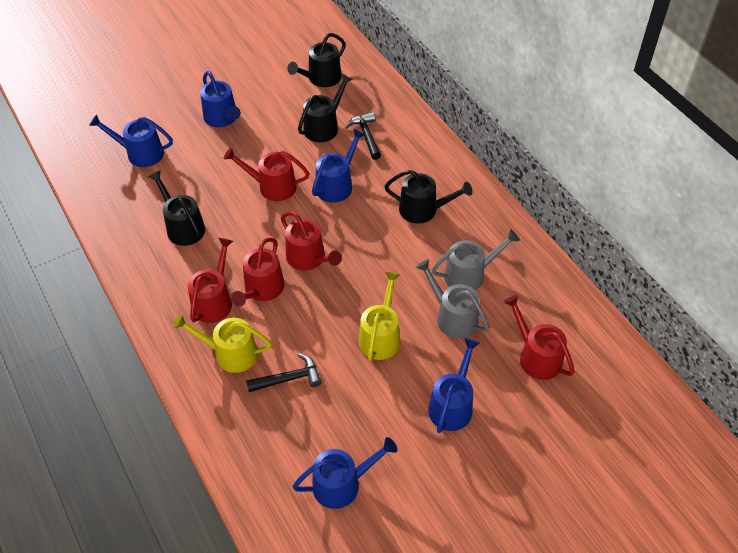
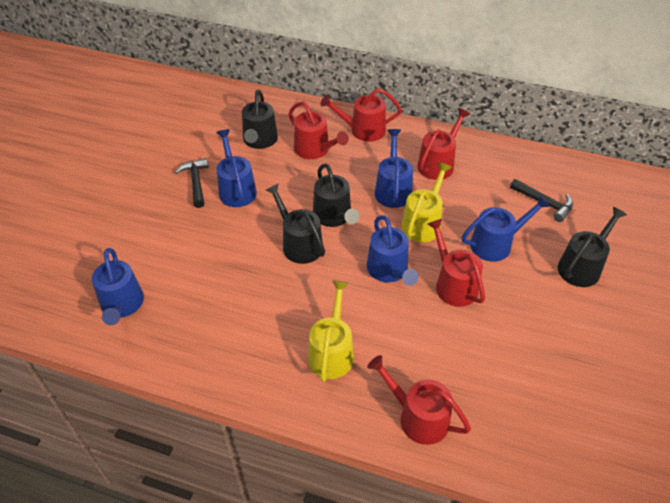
grey watering can: 2 -> 0

